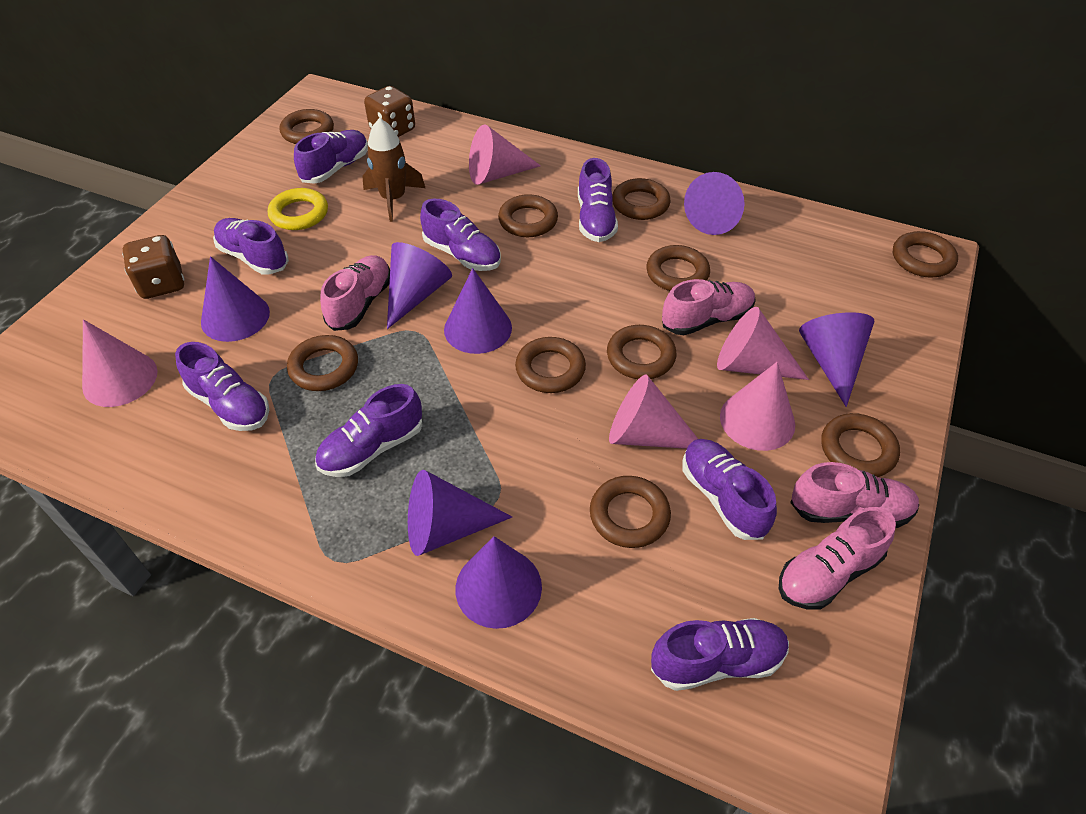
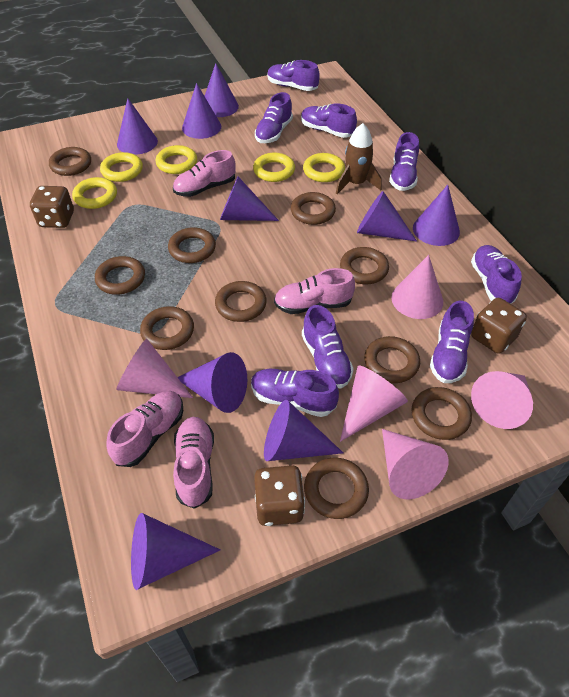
brown dice: 2 -> 3
purple cone: 7 -> 9
yellow ring: 1 -> 5

